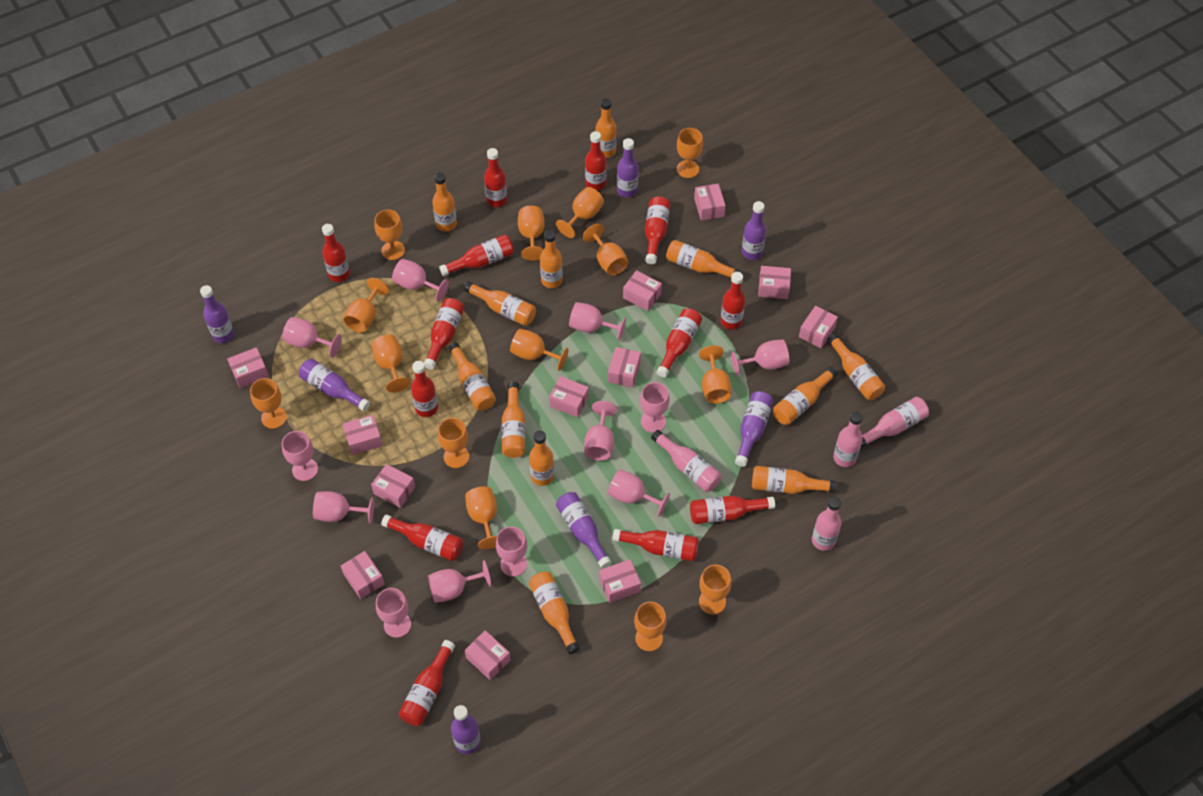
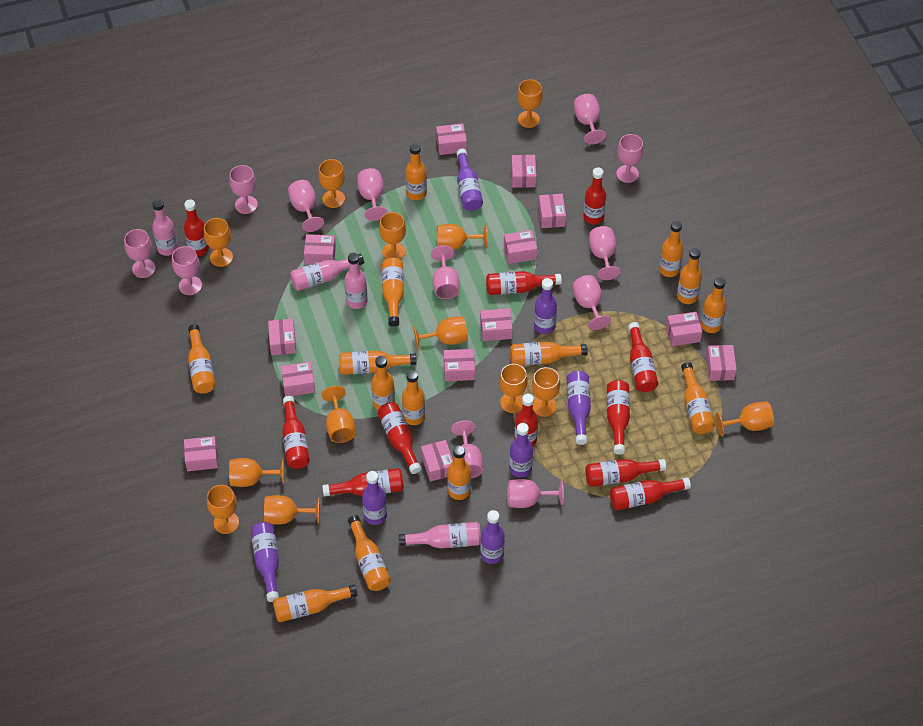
orange bottle: 12 -> 14
orange goblet: 14 -> 13
pink box: 12 -> 13
red bottle: 13 -> 11

